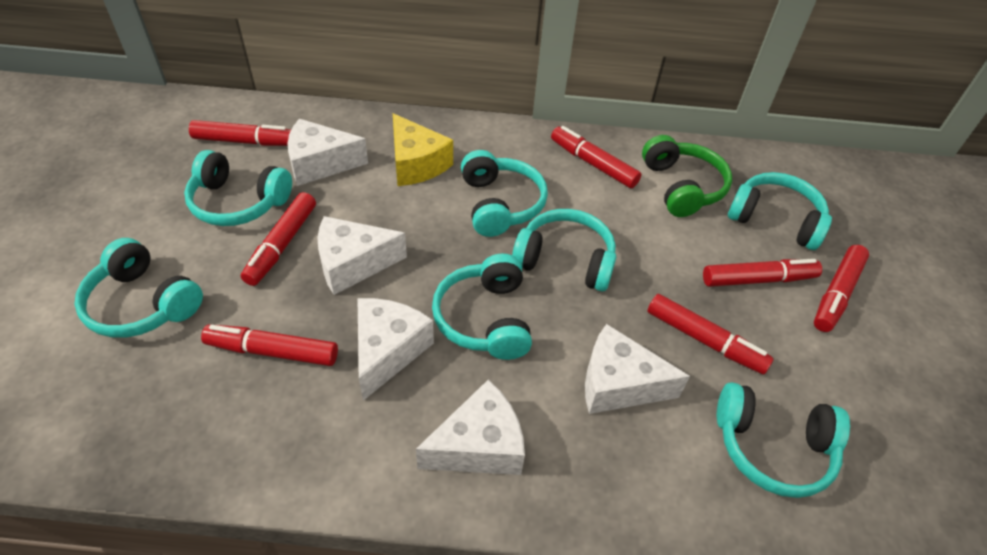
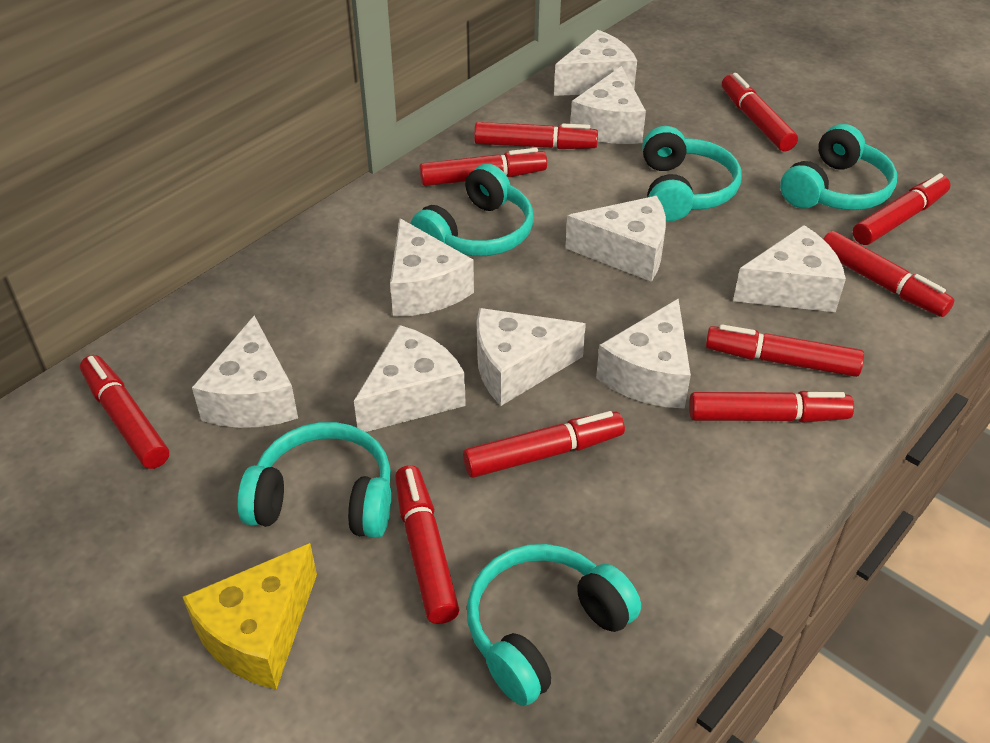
green headphones: 1 -> 0
red marker: 7 -> 10
turquoise headphones: 7 -> 5
white cheese: 5 -> 9

